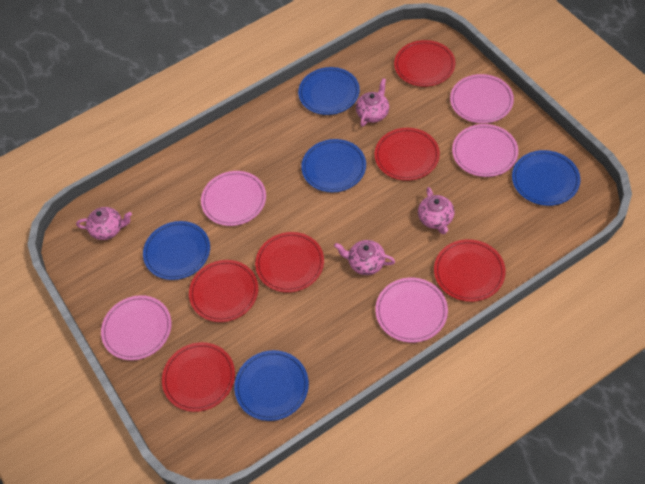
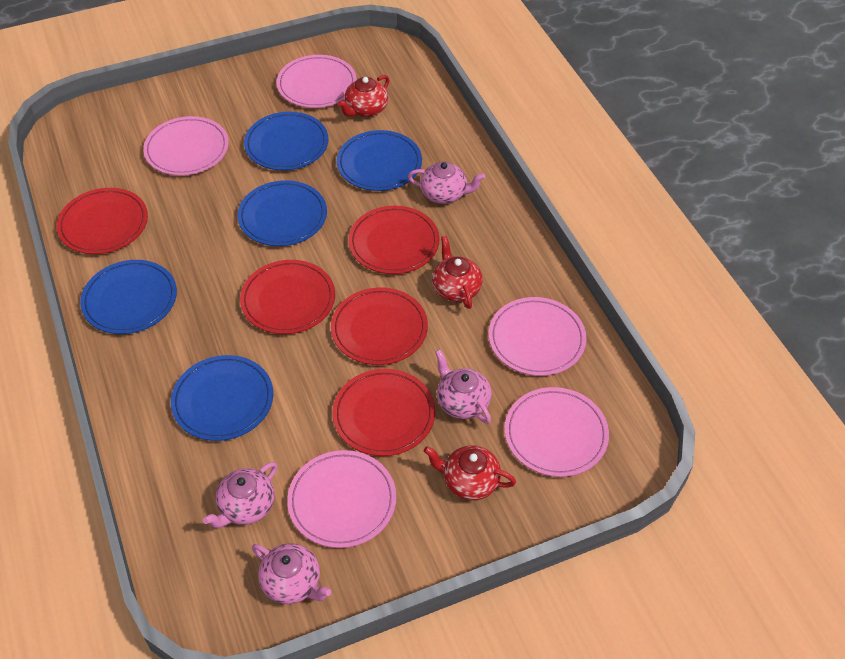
red plate: 6 -> 5
red teapot: 0 -> 3

